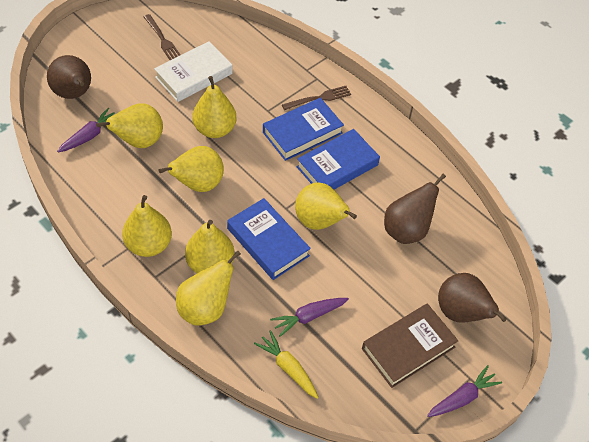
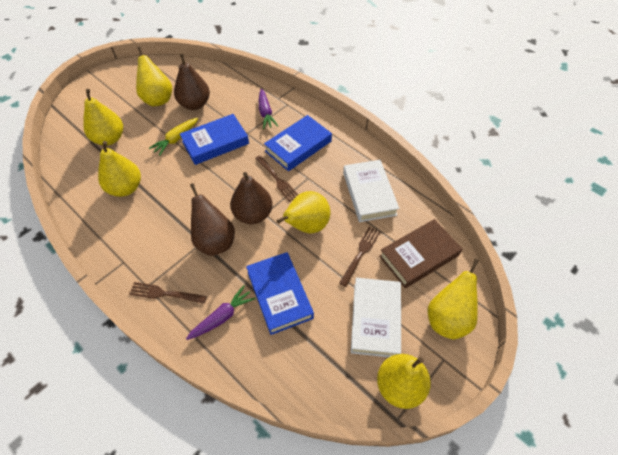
brown fork: 2 -> 3
purple carrot: 3 -> 2
white book: 1 -> 2
yellow pear: 7 -> 6

